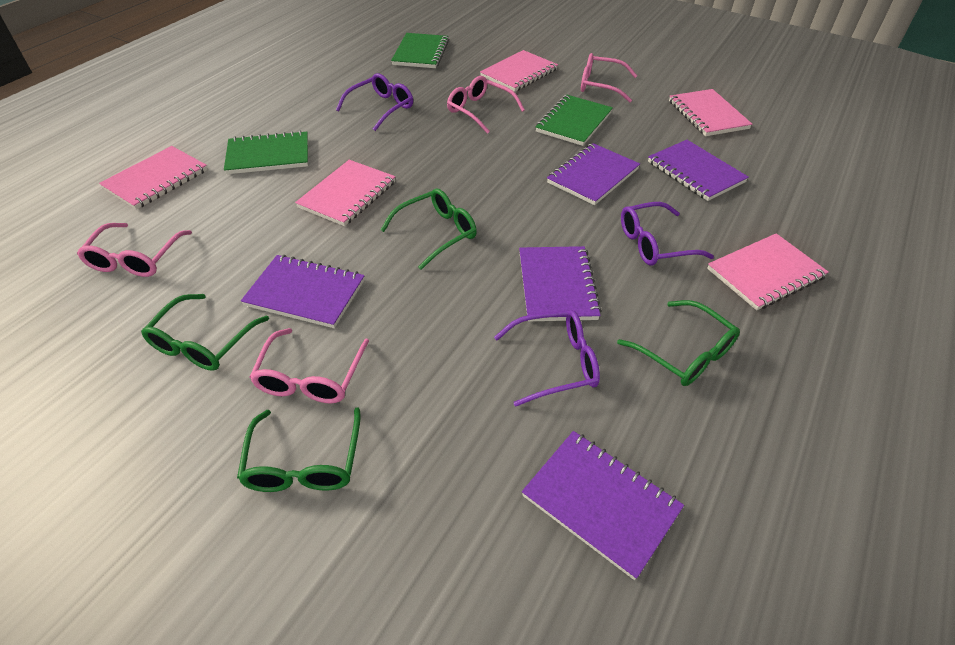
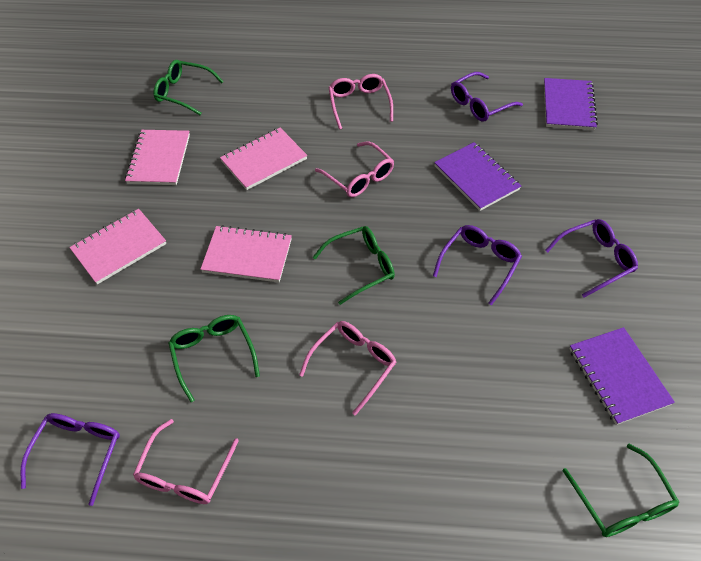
green notebook: 3 -> 0
pink notebook: 5 -> 4
purple glasses: 3 -> 4
purple notebook: 5 -> 3

